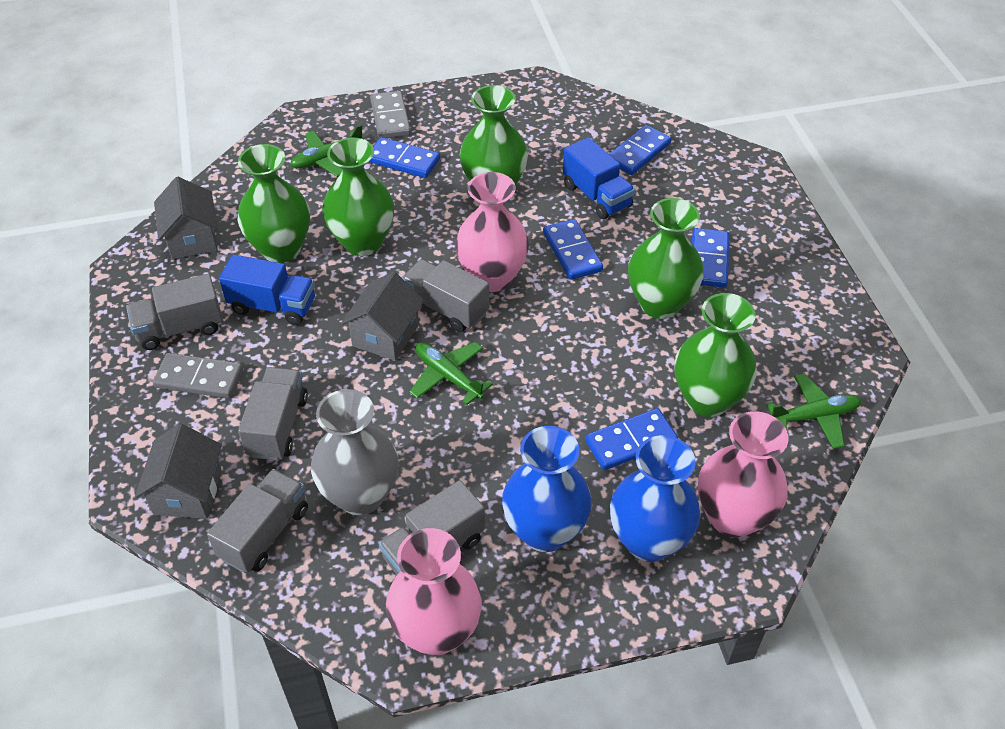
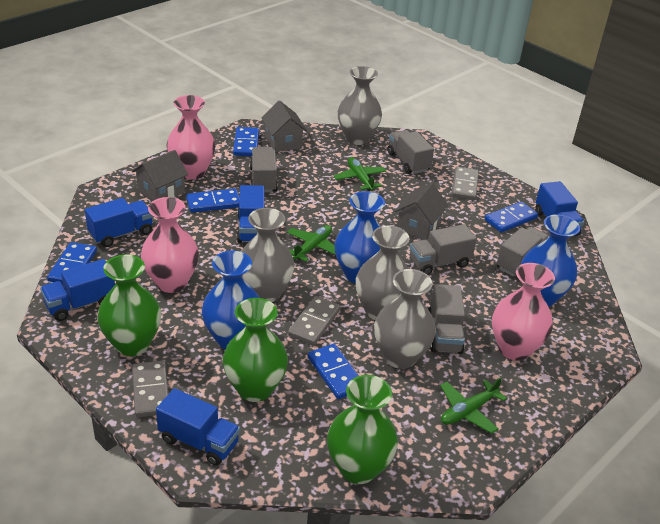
blue truck: 2 -> 5
blue vase: 2 -> 3
green vase: 5 -> 3
grey domino: 2 -> 3
grey vase: 1 -> 4

